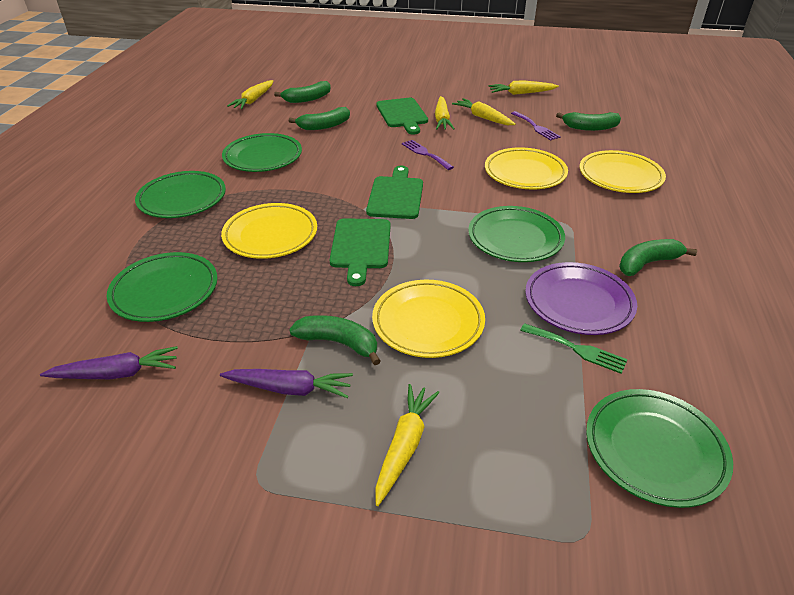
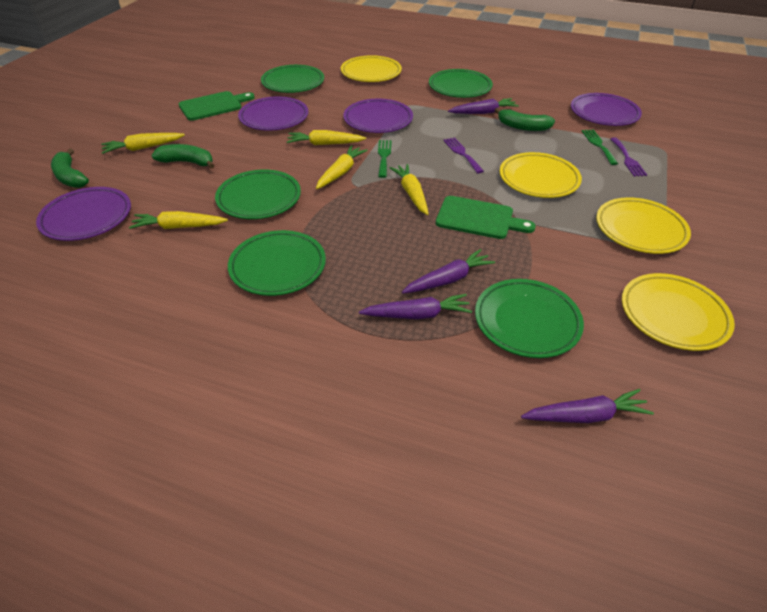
green banana: 5 -> 3
green cutting board: 3 -> 2
green fork: 1 -> 2
purple carrot: 2 -> 4
purple plate: 1 -> 4

